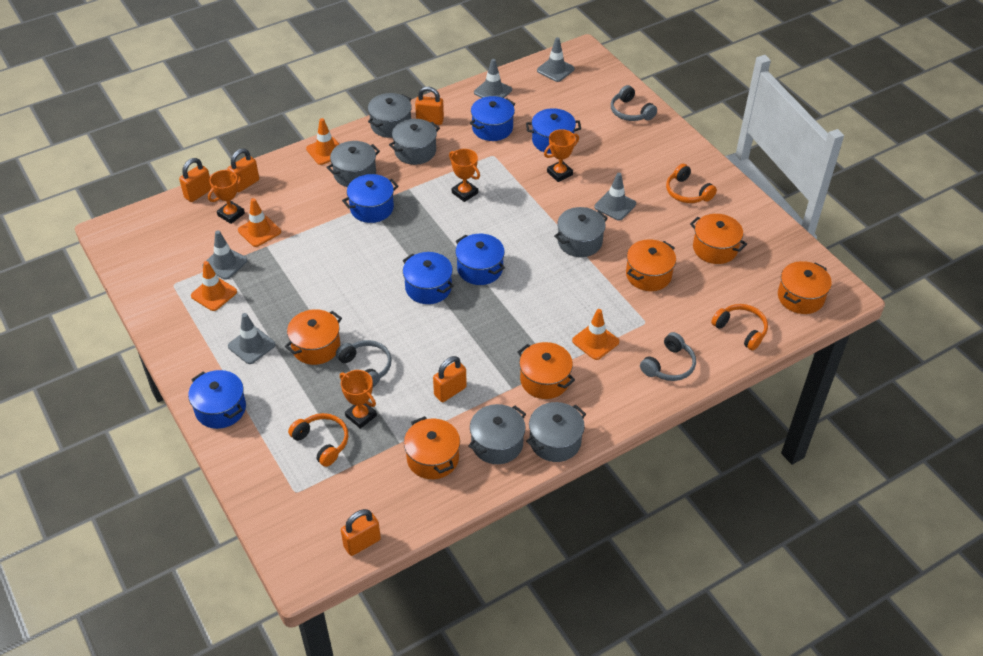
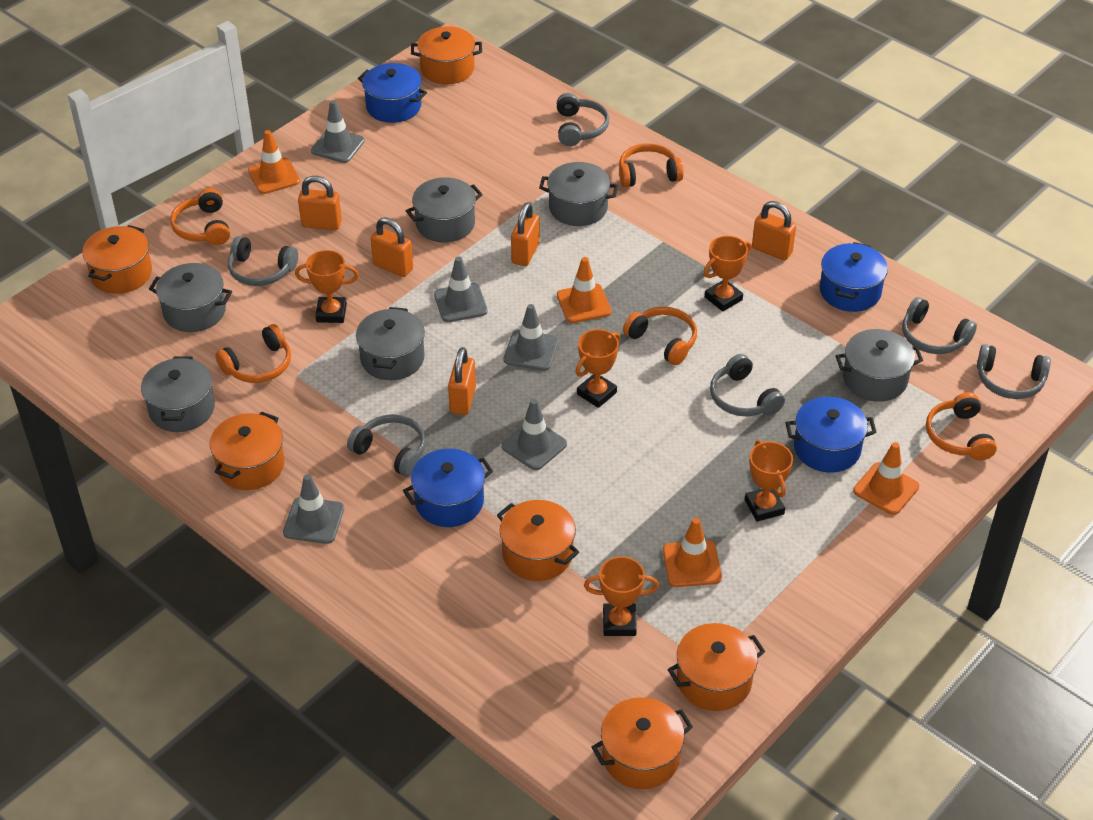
blue pot: 6 -> 4
grey headphones: 3 -> 6
orange headphones: 3 -> 5
orange trophy: 4 -> 5

